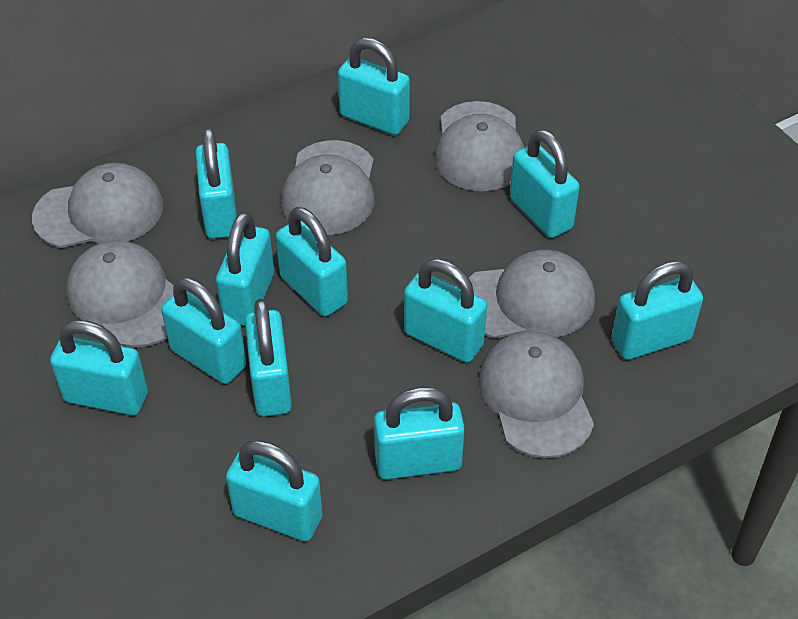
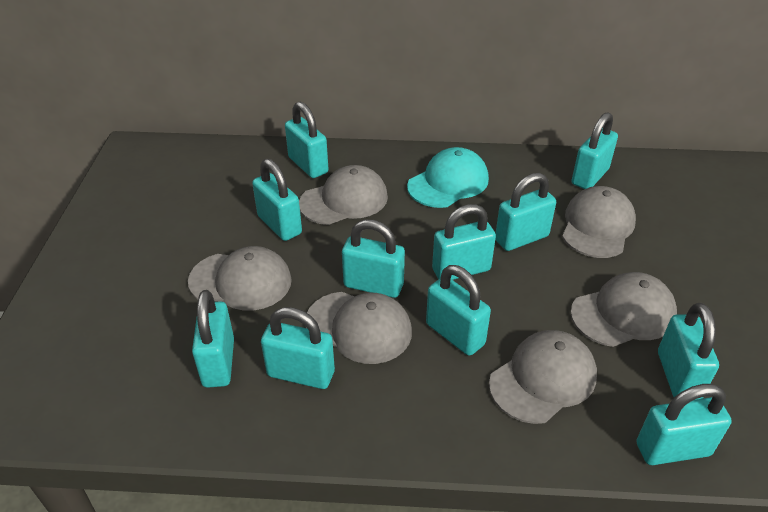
turquoise cap: 0 -> 1
turquoise padlock: 12 -> 11

